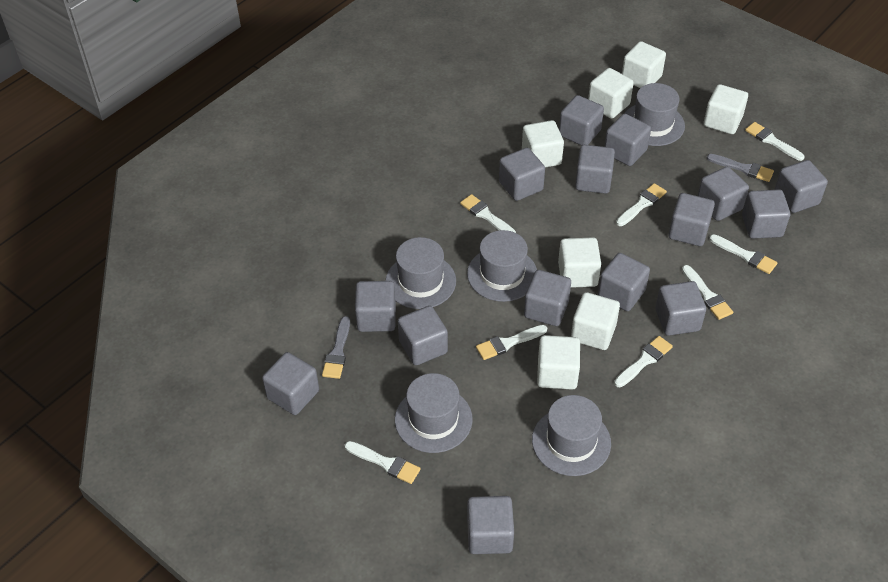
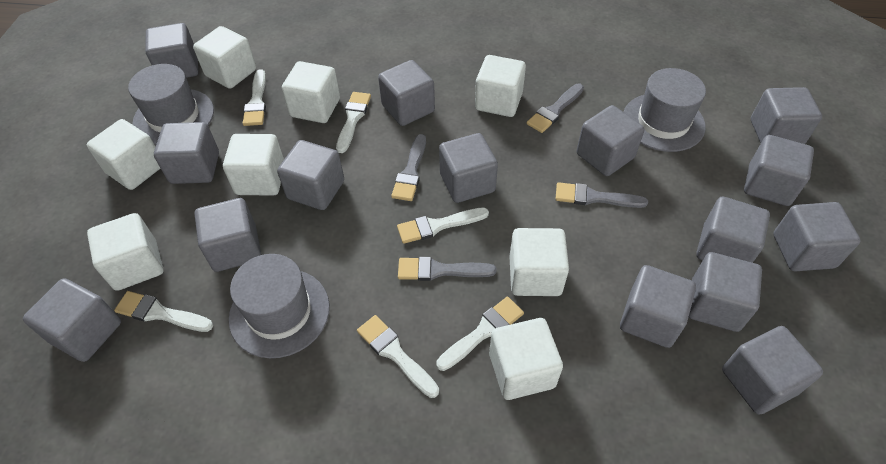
grey brush: 2 -> 4
grey hat: 5 -> 3
white brush: 8 -> 6
white cube: 7 -> 8

